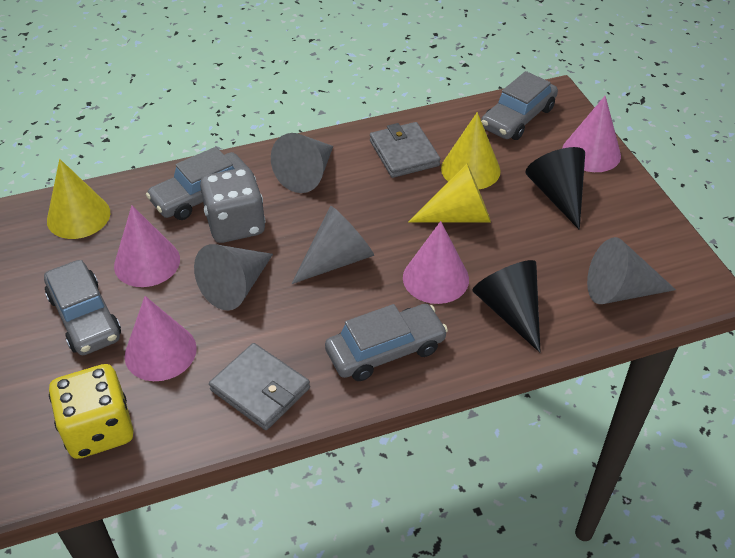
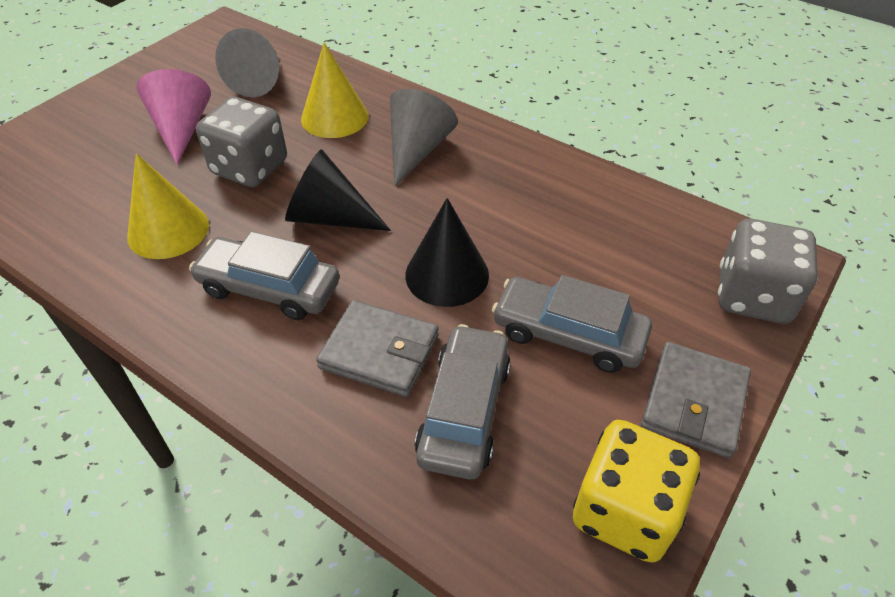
grey car: 4 -> 3
grey cone: 4 -> 2
grey dice: 1 -> 2
pink cone: 4 -> 1
yellow cone: 3 -> 2

